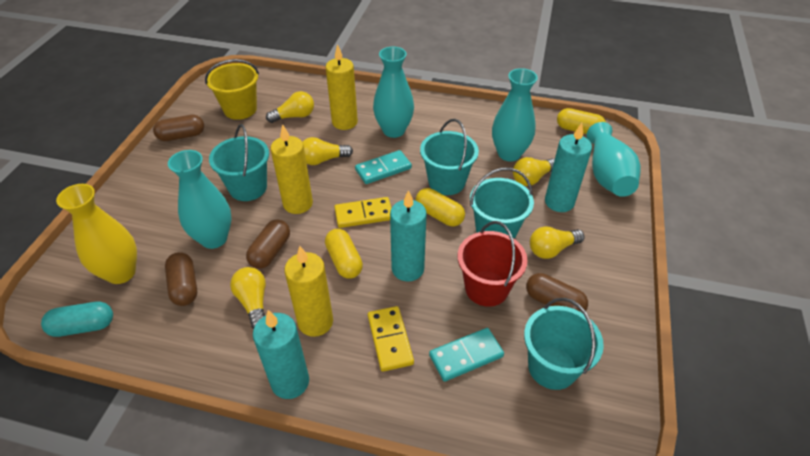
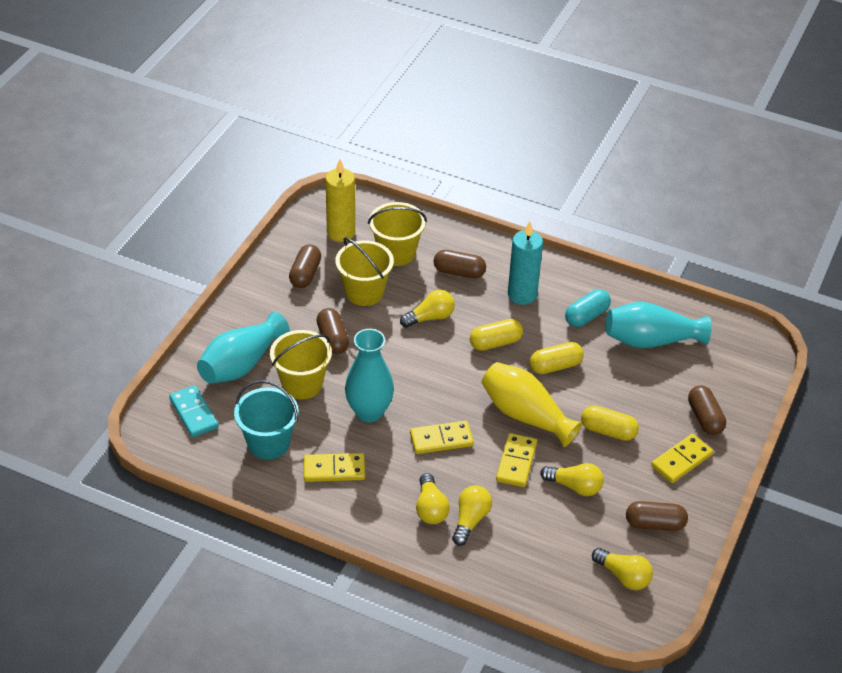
brown capsule: 4 -> 5
red bucket: 1 -> 0
turquoise bucket: 4 -> 1
turquoise candle: 3 -> 1
turquoise domino: 2 -> 1
turquoise vase: 4 -> 3
yellow bucket: 1 -> 3
yellow candle: 3 -> 1
yellow domino: 2 -> 4

